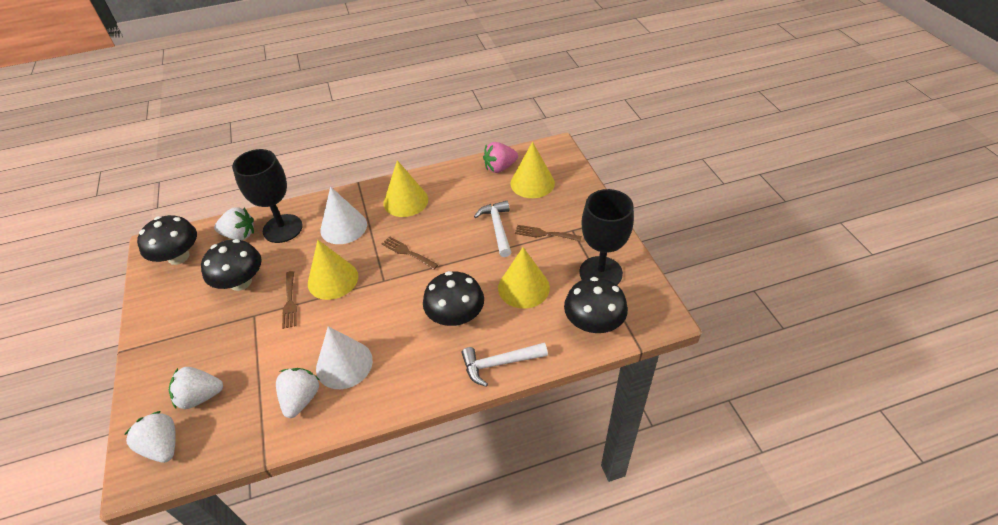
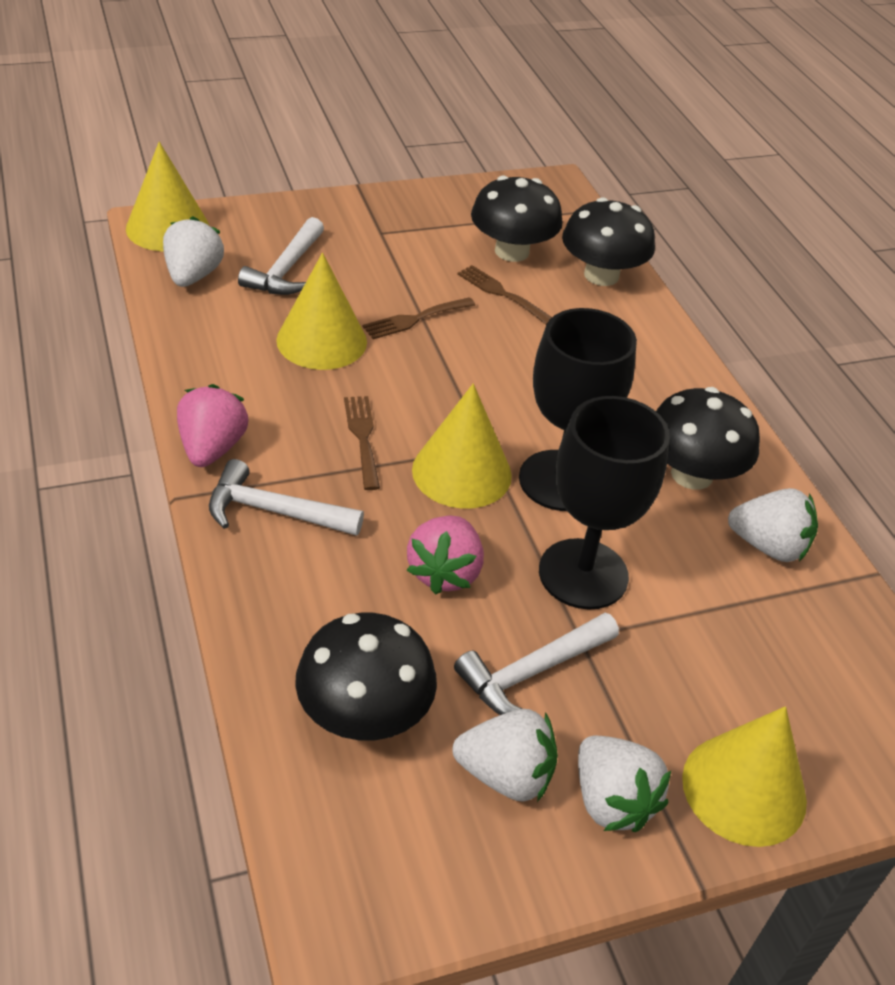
pink strawberry: 1 -> 2
white cone: 2 -> 0
white hammer: 2 -> 3

